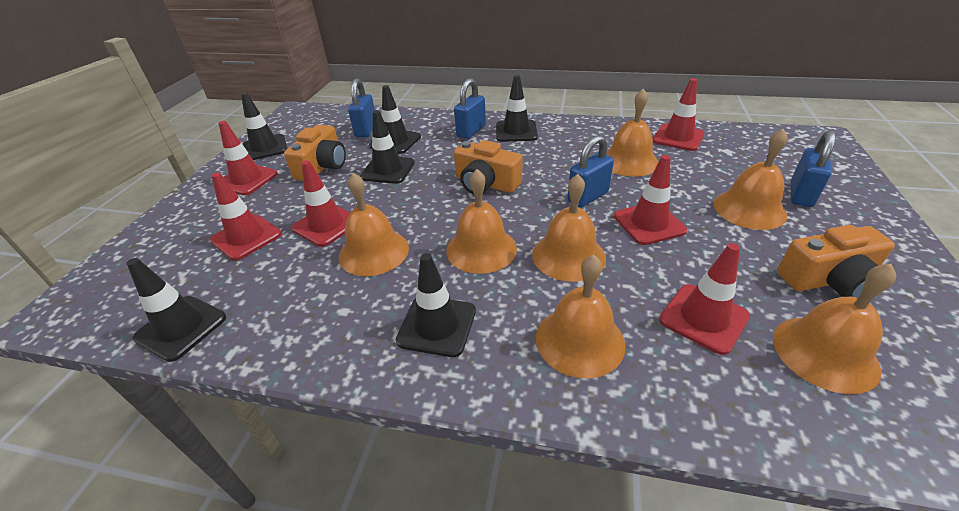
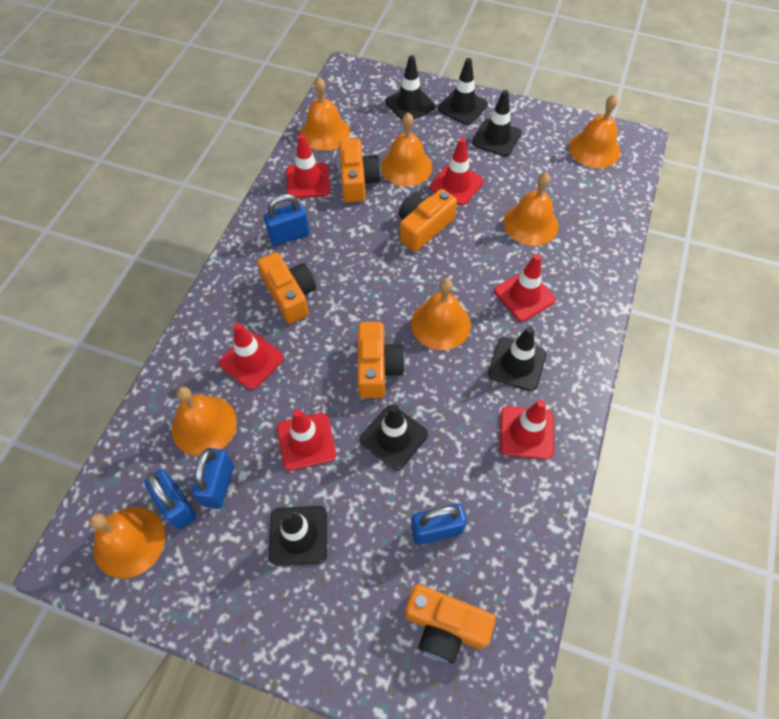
orange camera: 3 -> 5

